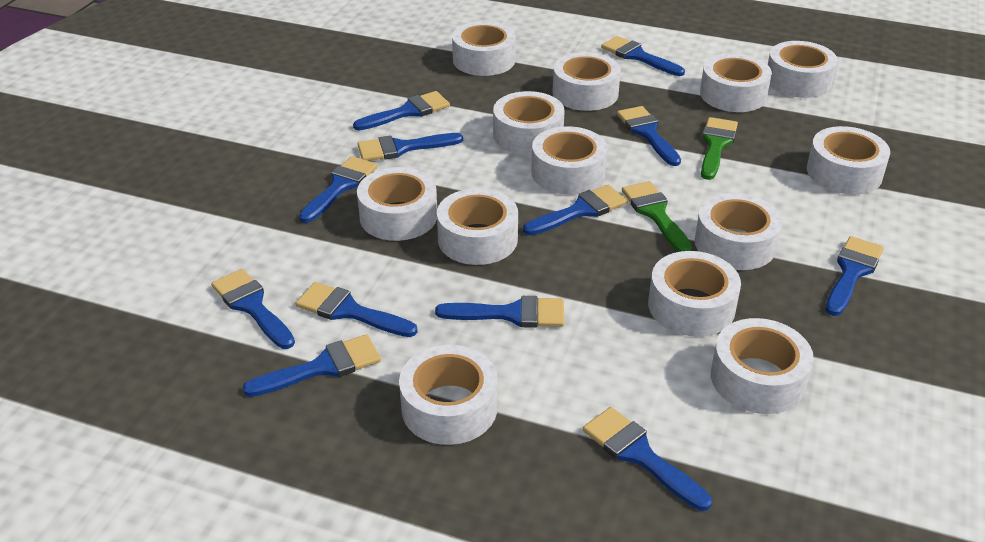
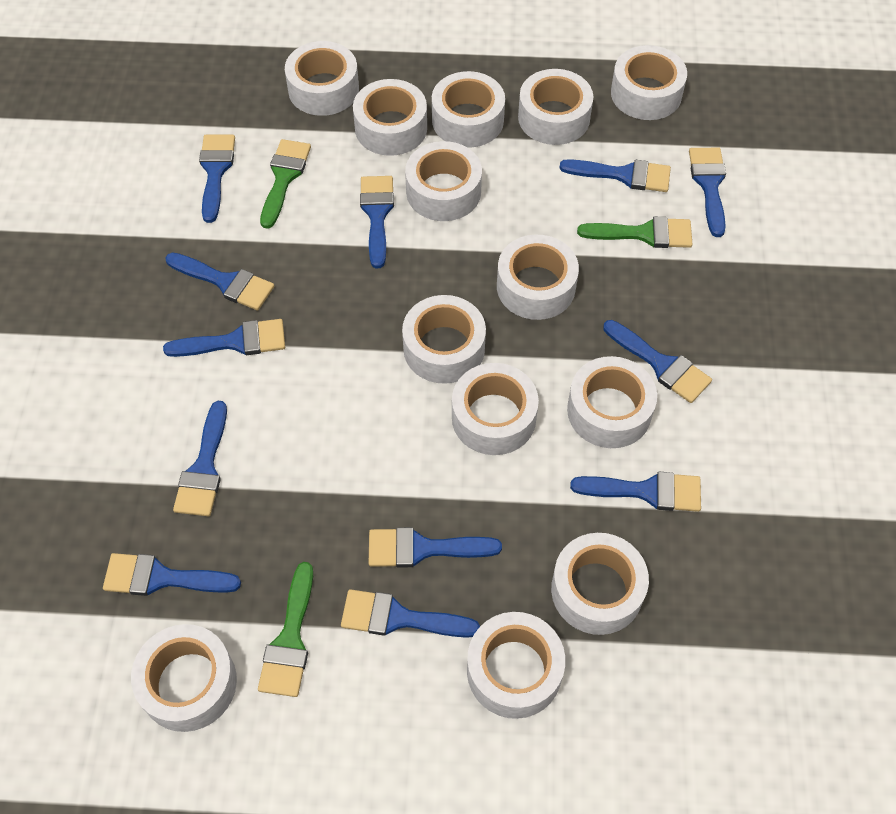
green brush: 2 -> 3

